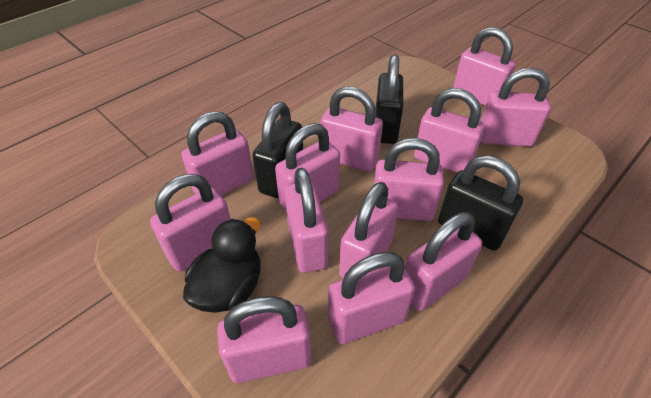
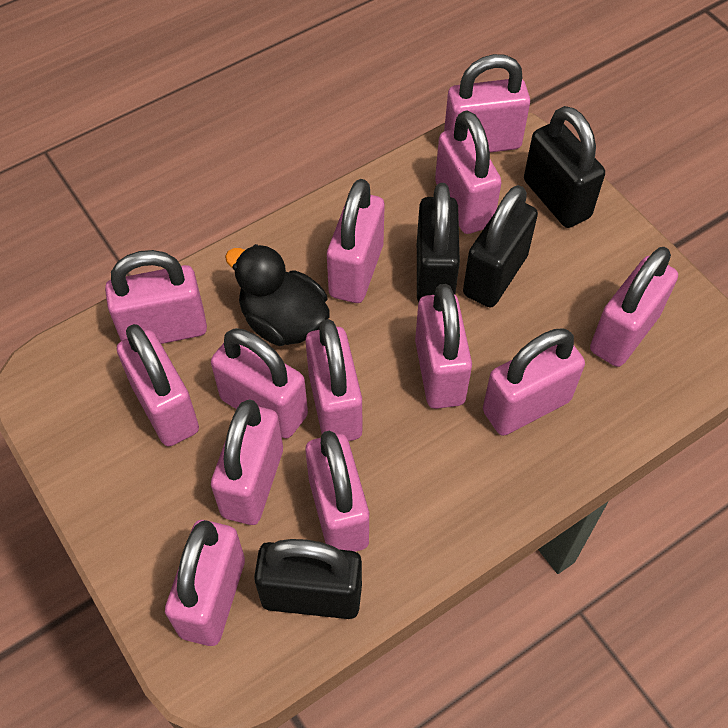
black padlock: 3 -> 4

